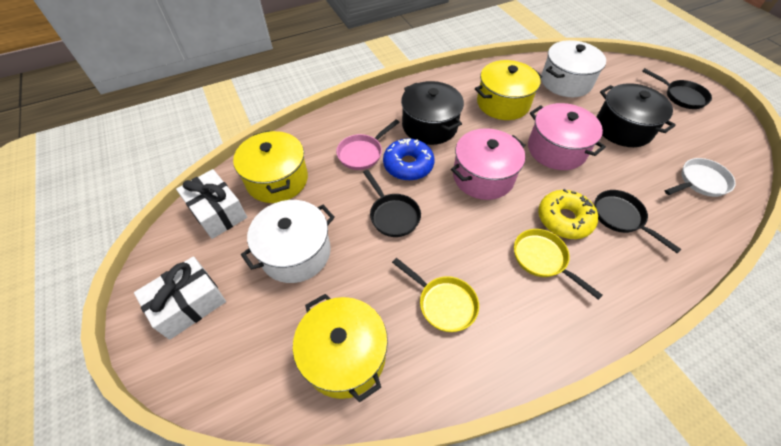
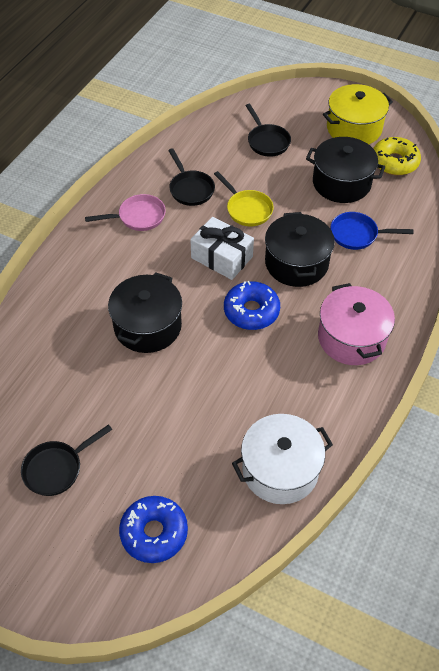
black pot: 2 -> 3
blue donut: 1 -> 2
blue pan: 0 -> 1
pink pot: 2 -> 1
white gift: 2 -> 1
white pan: 1 -> 0
white pot: 2 -> 1
yellow pan: 2 -> 1
yellow pot: 3 -> 1

